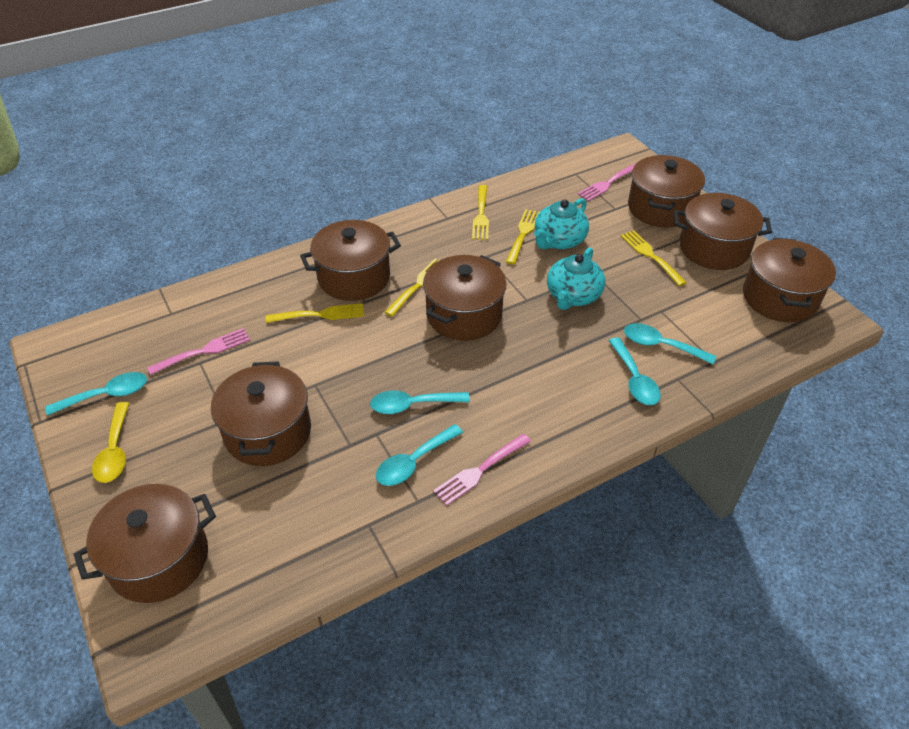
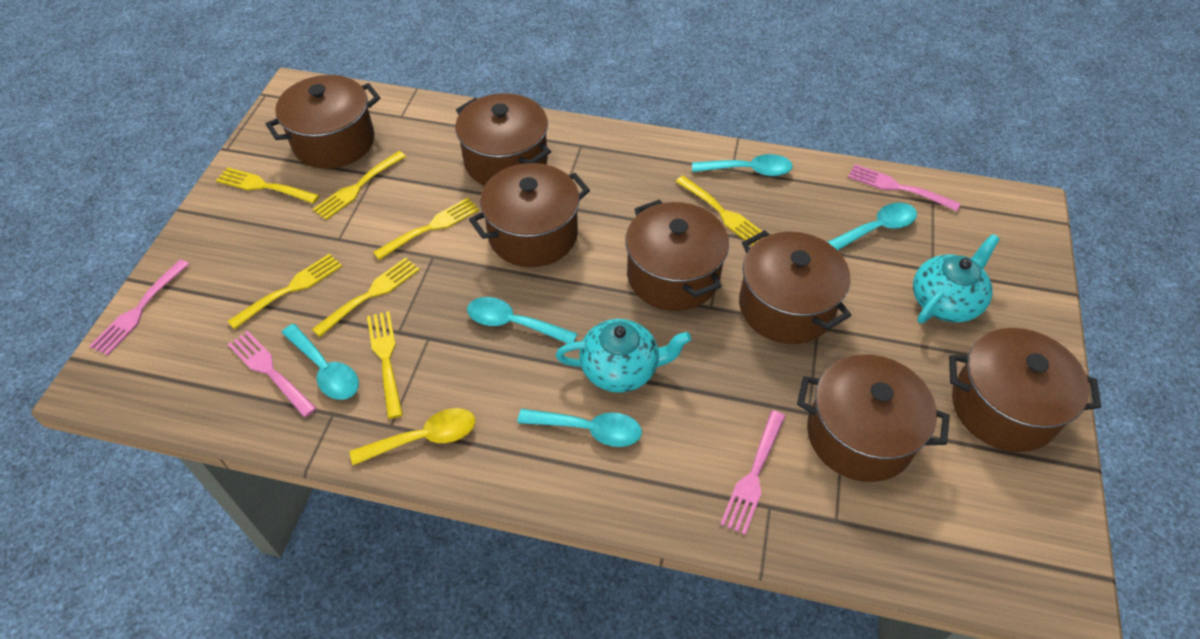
pink fork: 3 -> 4
yellow fork: 5 -> 7

